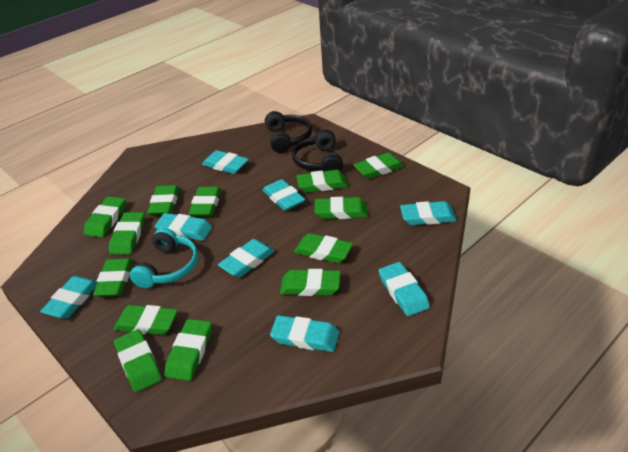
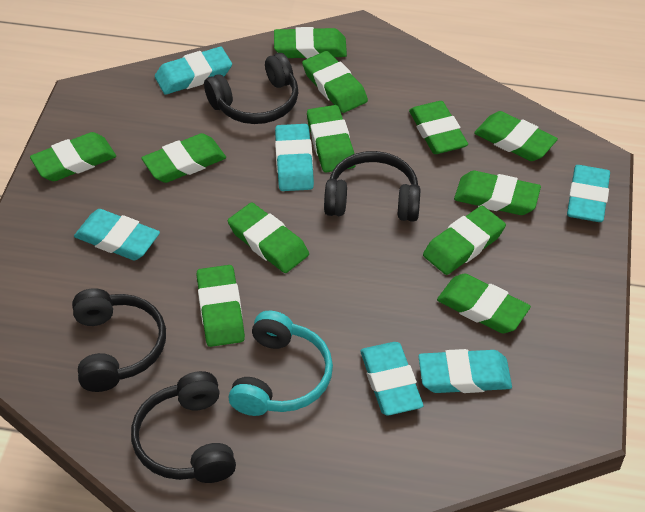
black headphones: 2 -> 4
green eraser: 13 -> 12
turquoise eraser: 8 -> 6

